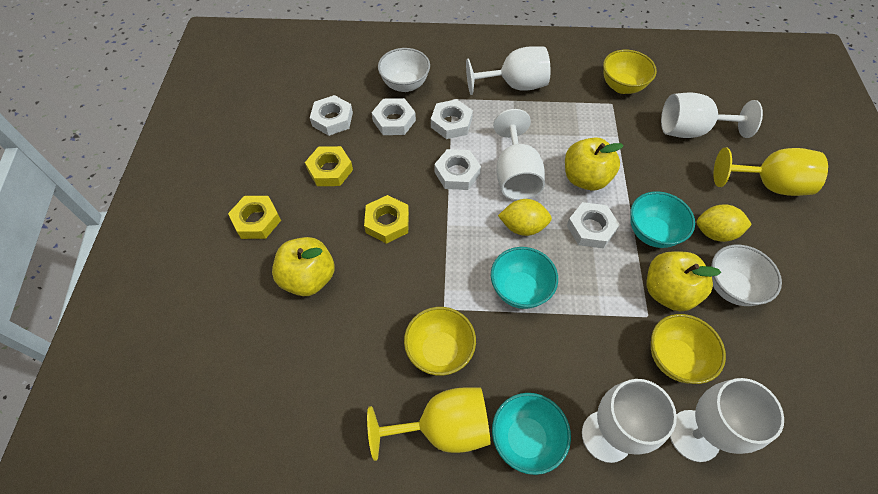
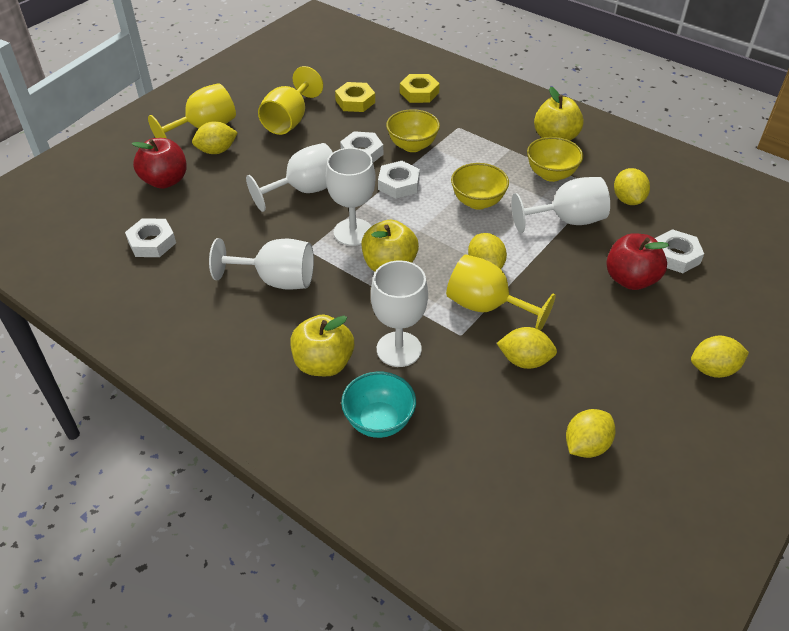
red apple: 0 -> 2
turquoise bowl: 3 -> 1
white bowl: 2 -> 0
white nut: 5 -> 4
yellow goblet: 2 -> 3
yellow lemon: 2 -> 6
yellow nut: 3 -> 2

